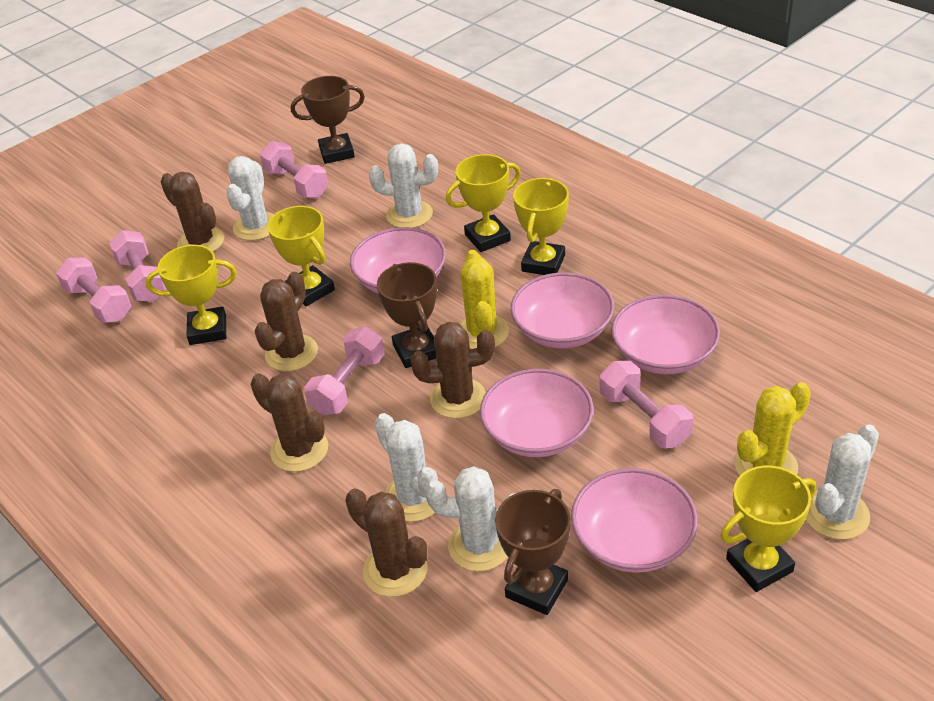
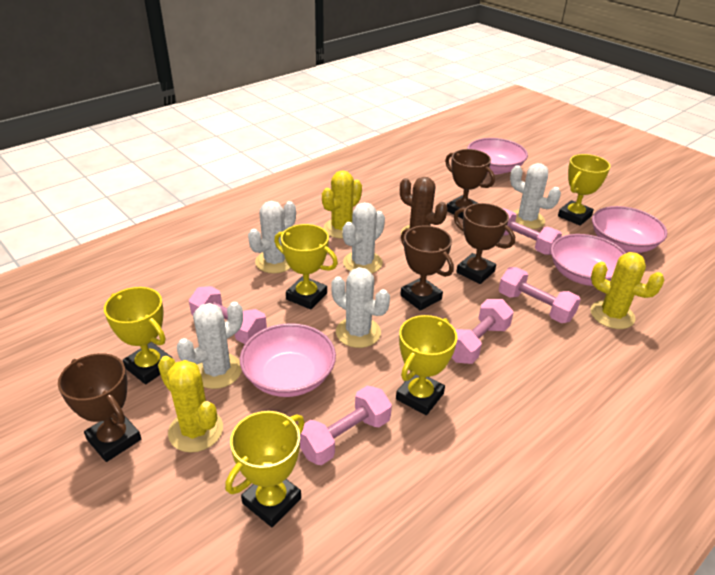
brown cactus: 5 -> 1
brown trophy: 3 -> 4
pink bowl: 5 -> 4
yellow cactus: 2 -> 3

